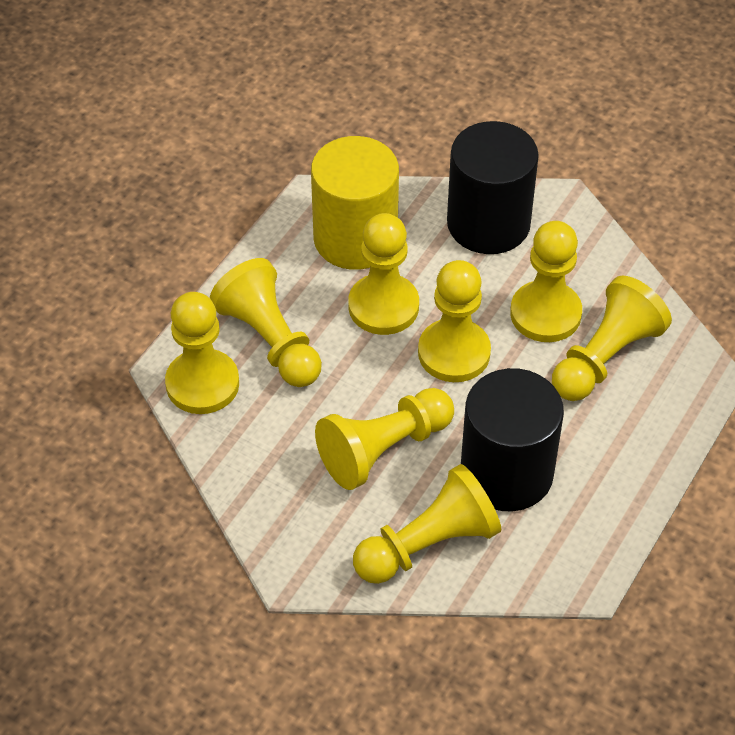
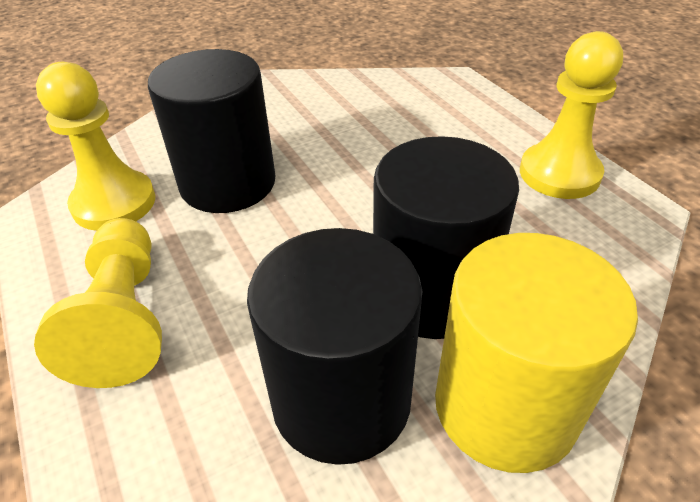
black cylinder: 2 -> 3
yellow pawn: 8 -> 3

